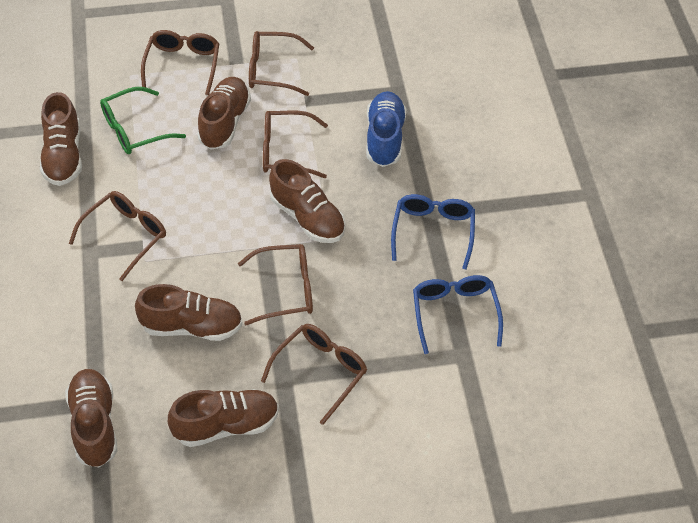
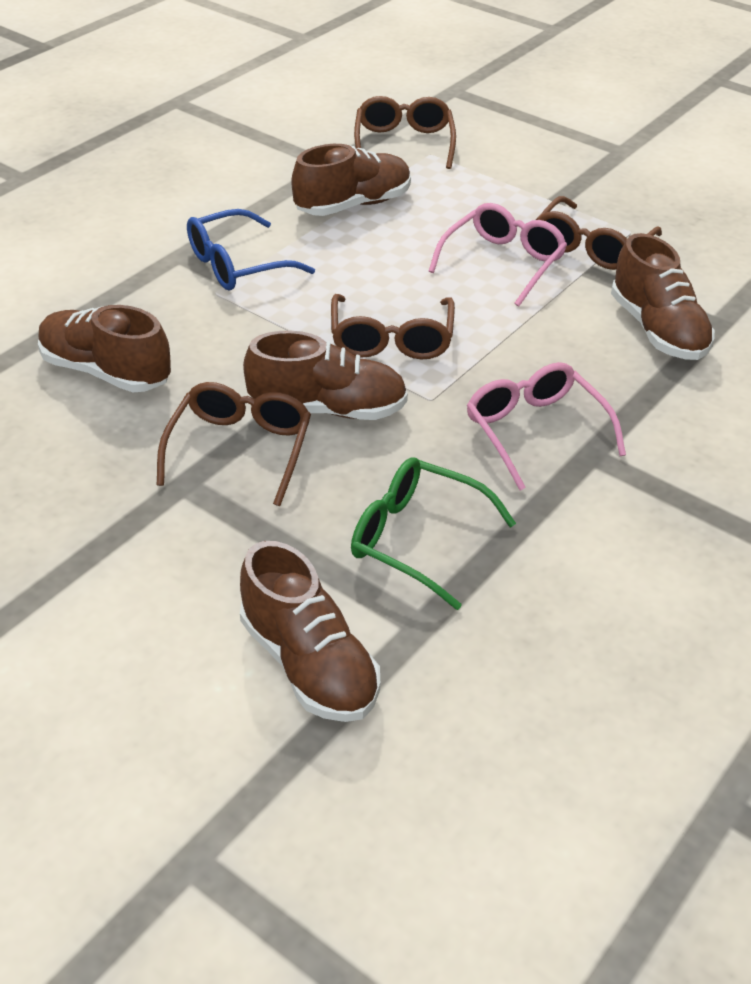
blue glasses: 2 -> 1
blue shoe: 1 -> 0
brown glasses: 6 -> 4
brown shoe: 6 -> 5
pink glasses: 0 -> 2

